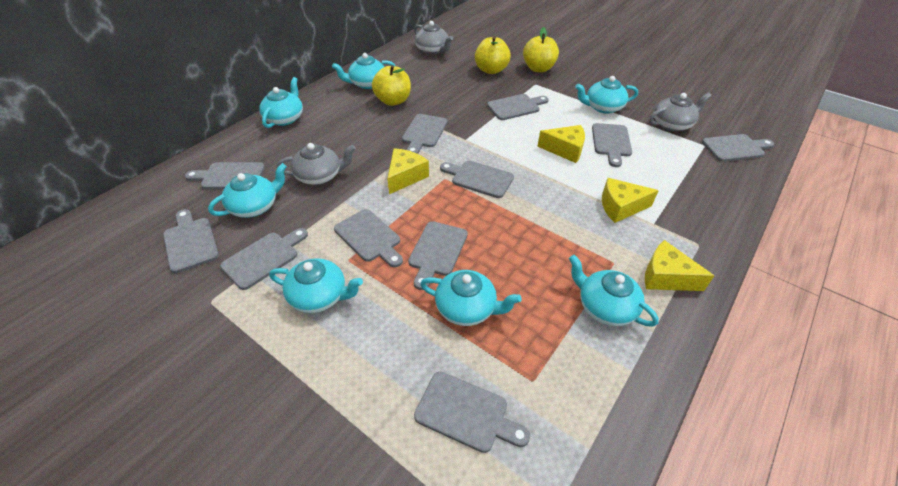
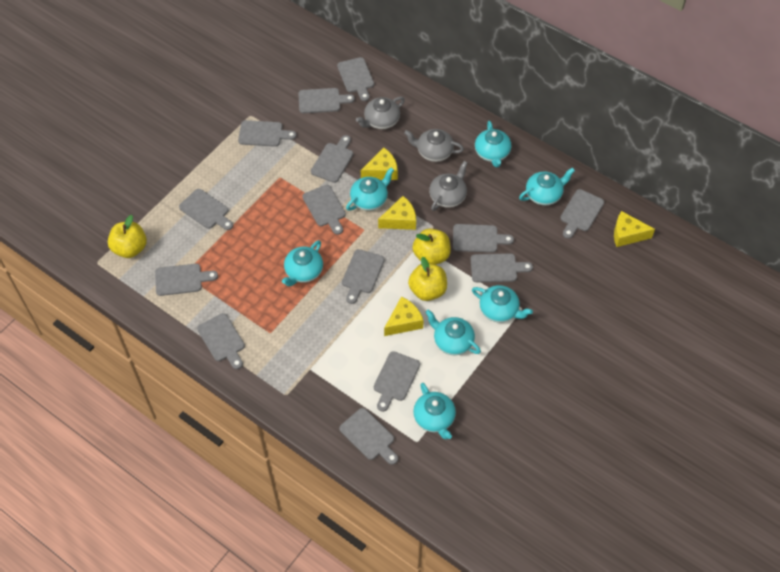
grey cutting board: 11 -> 14

